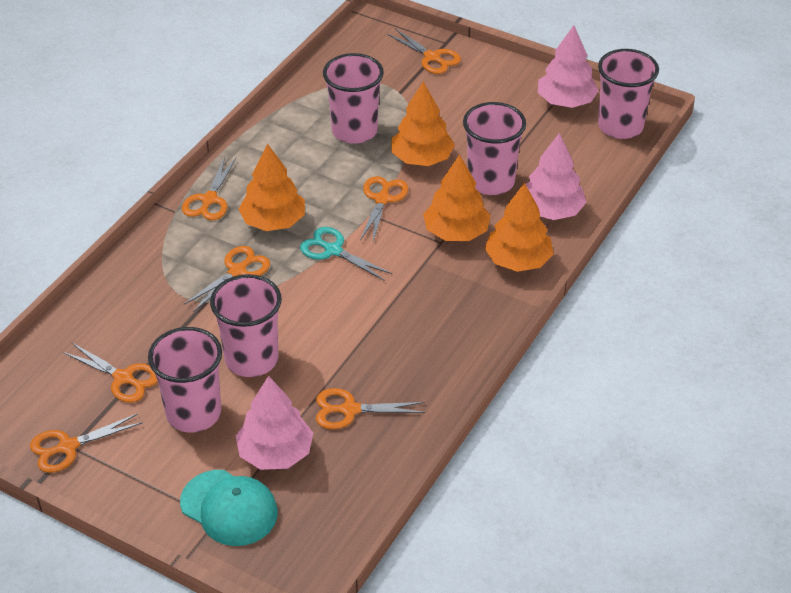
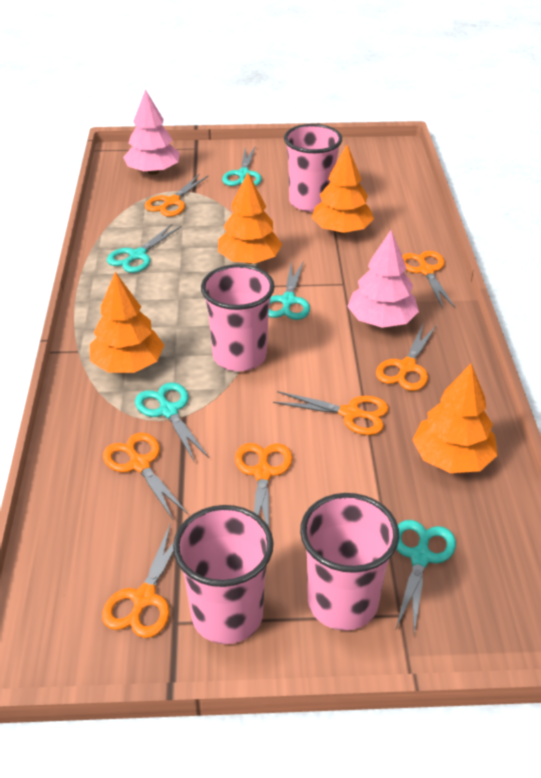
pink cup: 5 -> 4
pink tree: 3 -> 2
turquoise cap: 1 -> 0
turquoise scissors: 1 -> 5

